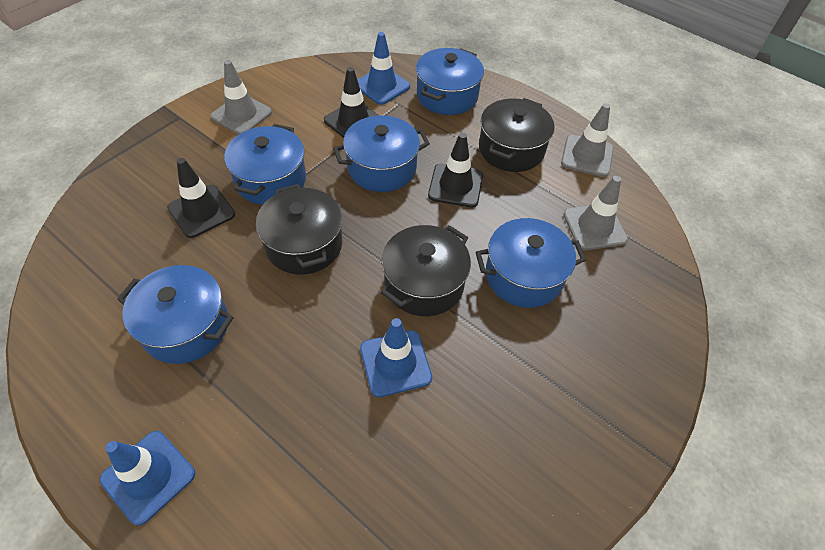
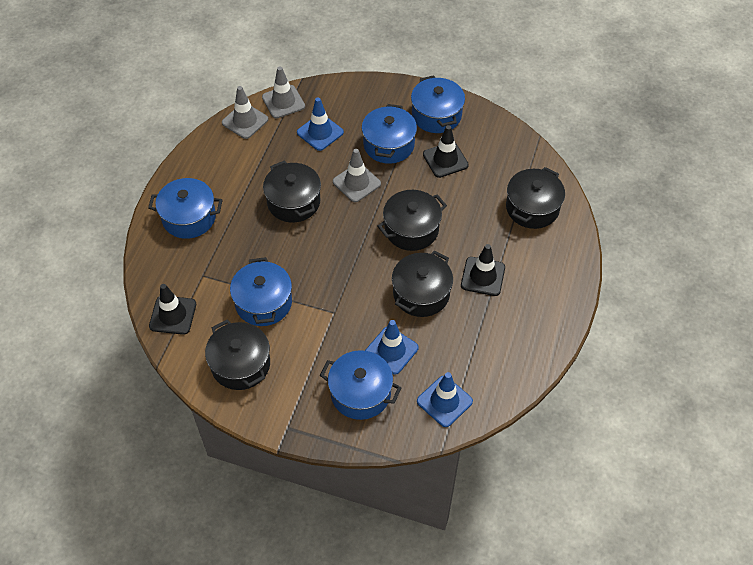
black pot: 3 -> 5

